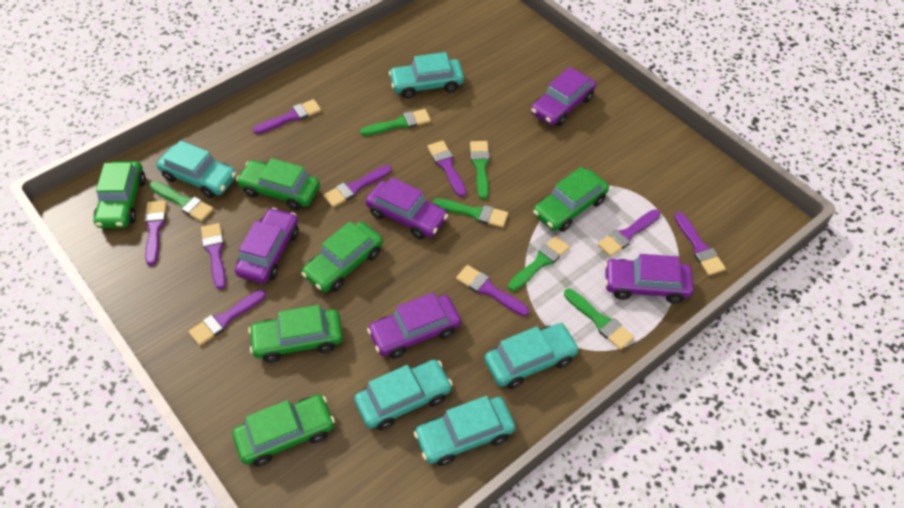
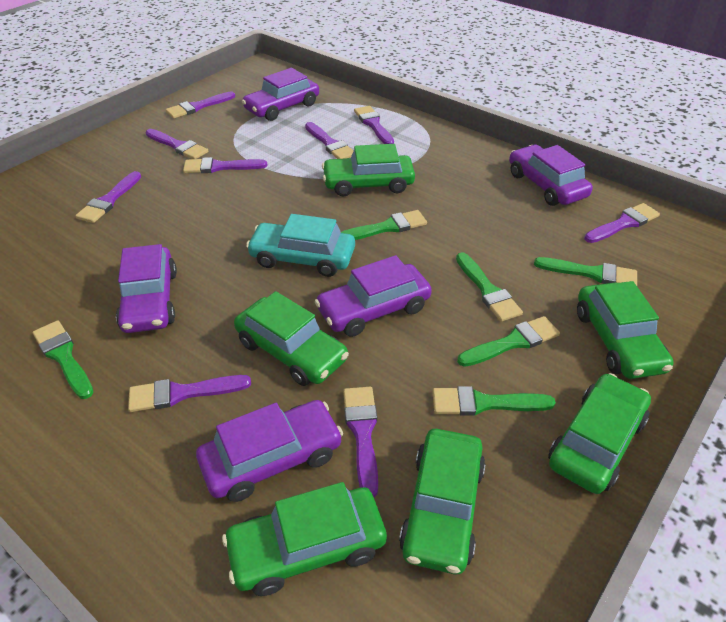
turquoise car: 5 -> 1

